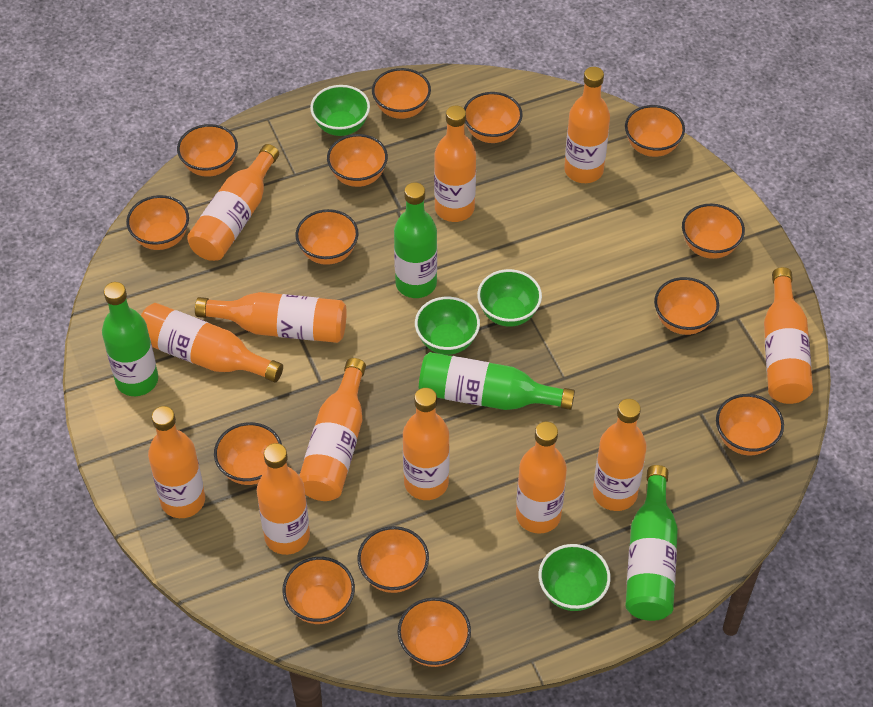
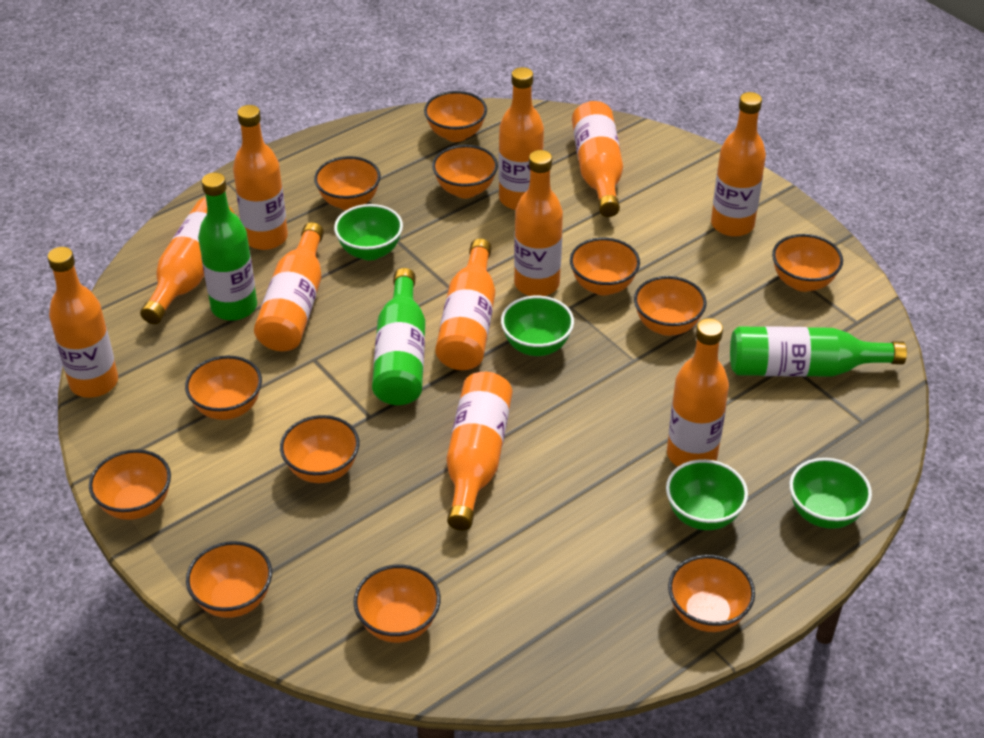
green bottle: 4 -> 3
orange bottle: 12 -> 11
orange bowl: 14 -> 12

